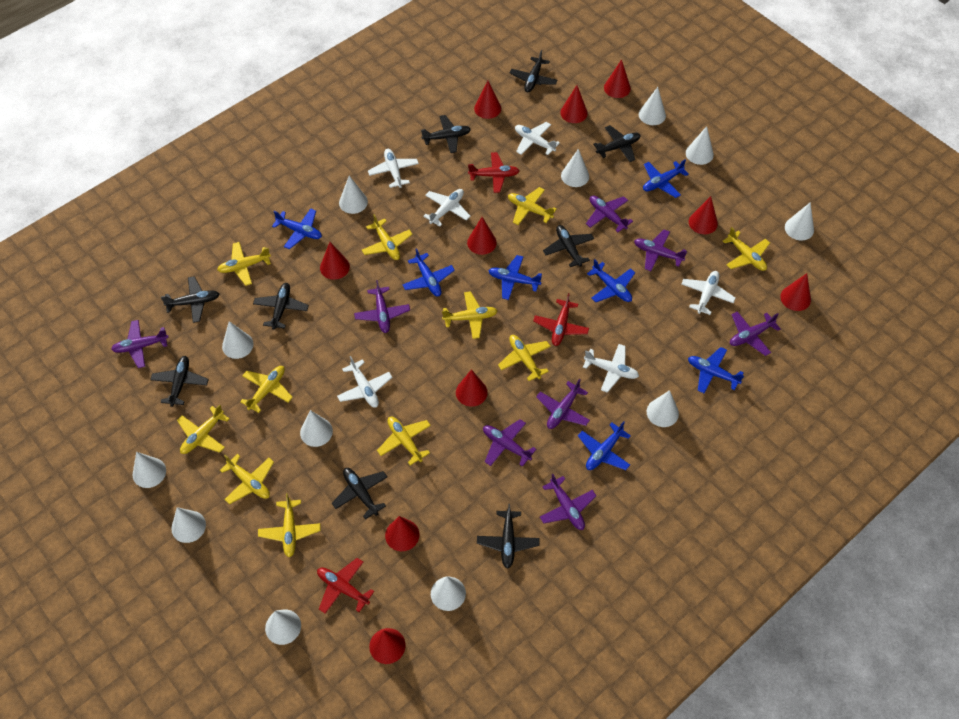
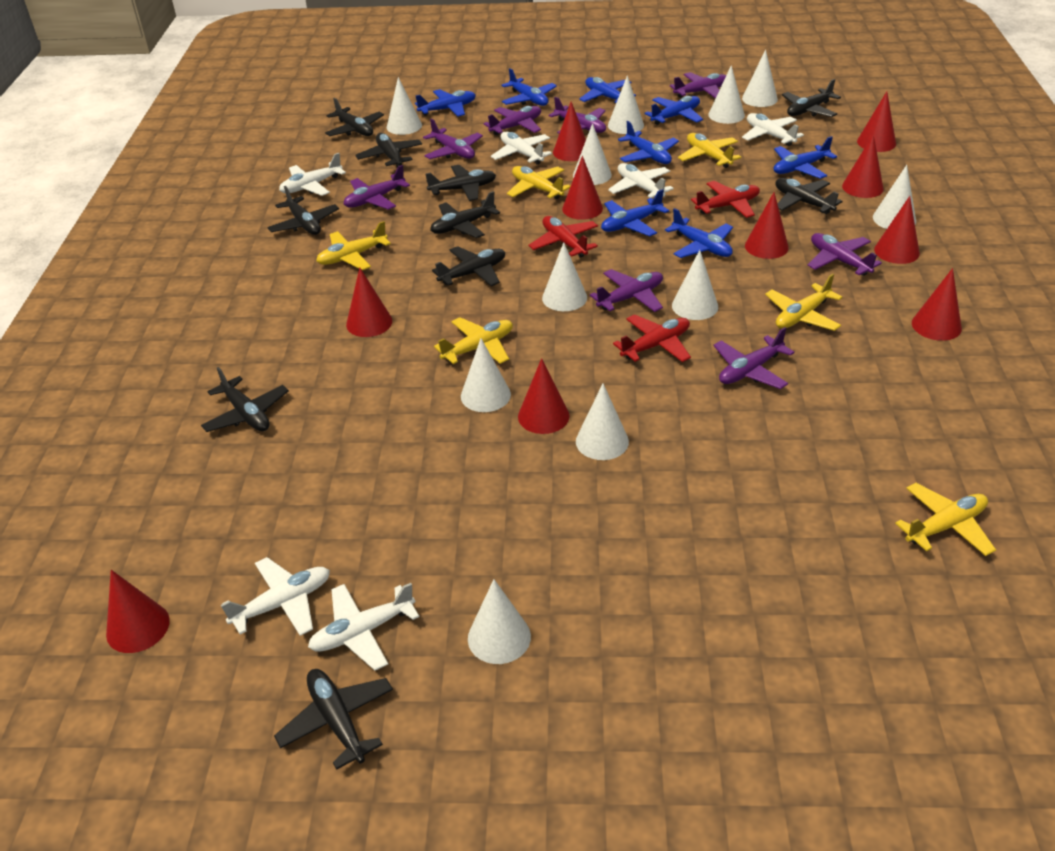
black plane: 9 -> 10
blue plane: 7 -> 8
white cone: 12 -> 11
yellow plane: 11 -> 6

